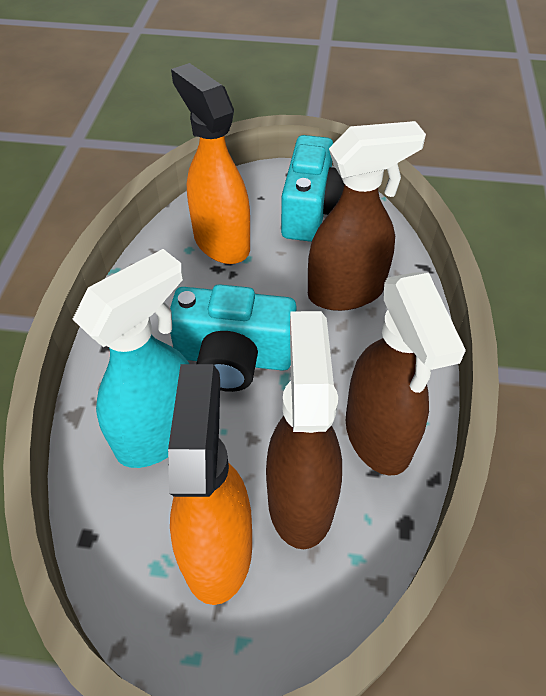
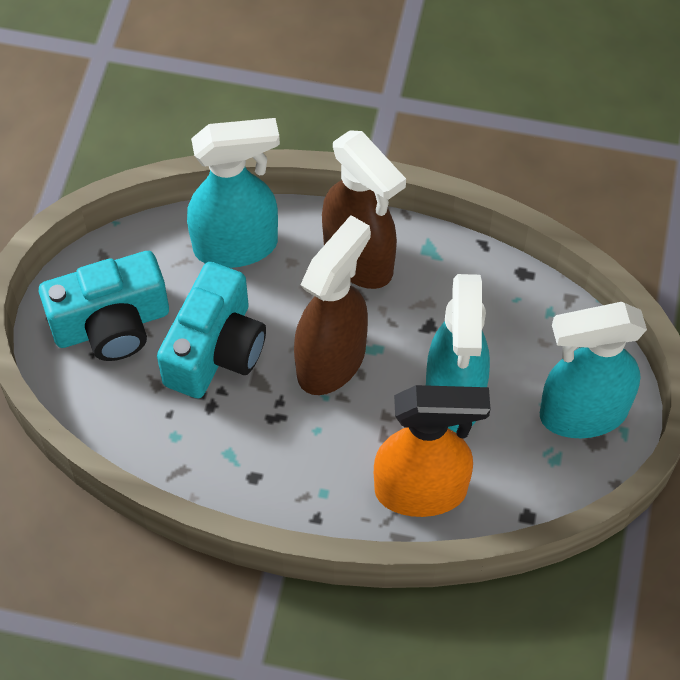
brown spray bottle: 3 -> 2
orange spray bottle: 2 -> 1
turquoise spray bottle: 1 -> 3

